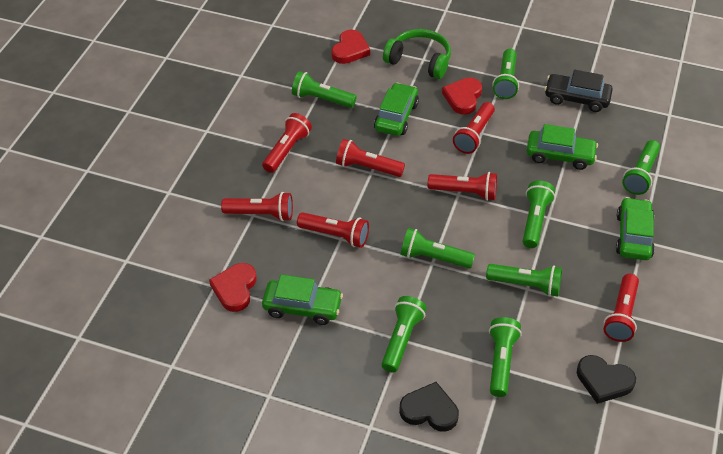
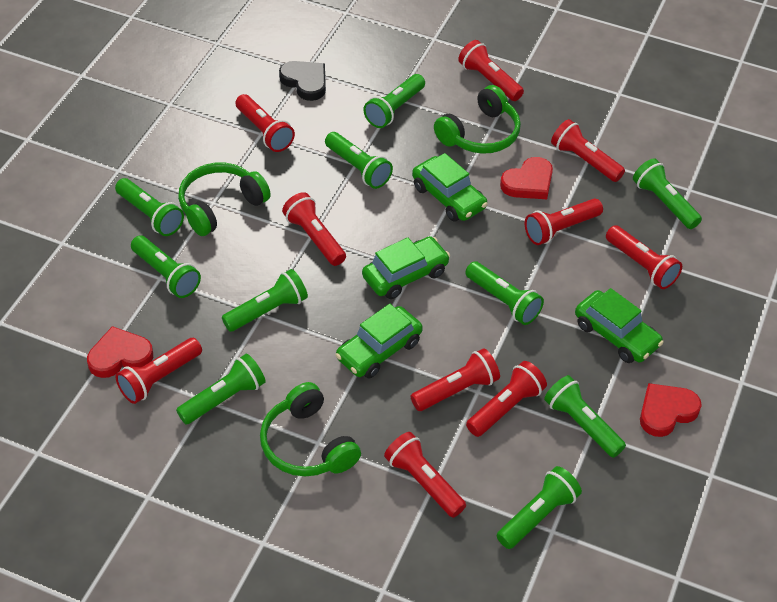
black car: 1 -> 0
black heart: 2 -> 1
green flashlight: 8 -> 10
green headphones: 1 -> 3
red flashlight: 7 -> 10

